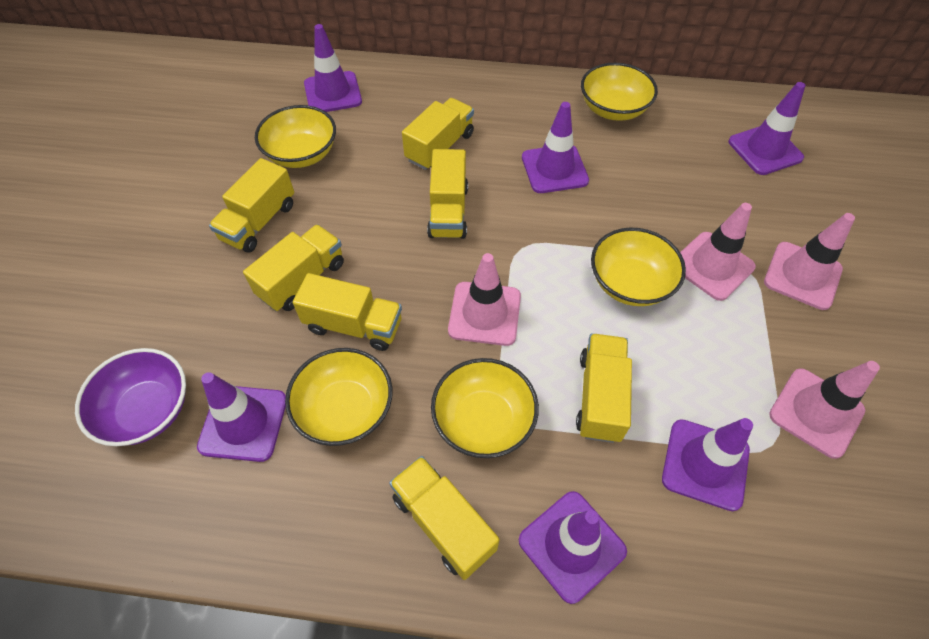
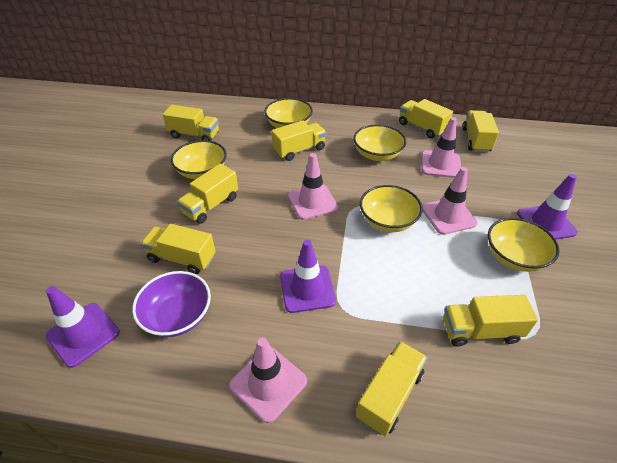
purple traffic cone: 6 -> 3
yellow truck: 7 -> 8

